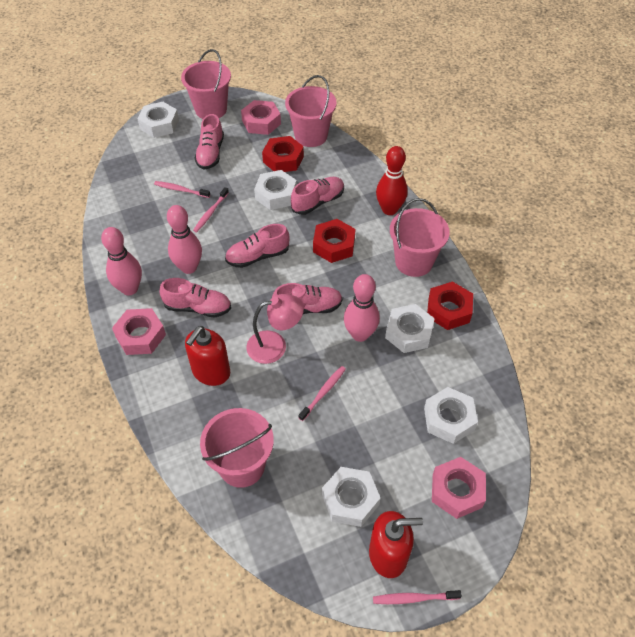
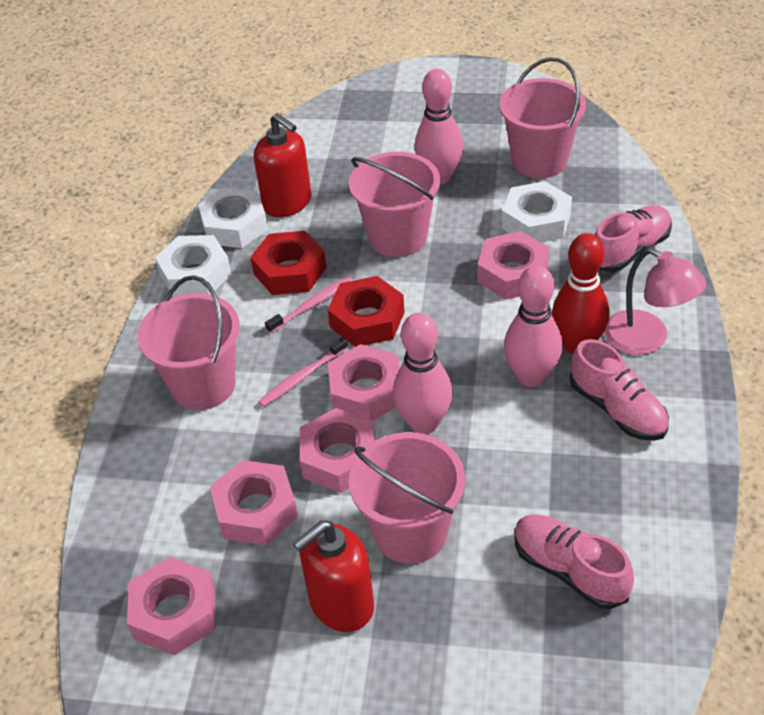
pink nut: 3 -> 5
pink shoe: 5 -> 3
pink toothbrush: 4 -> 2
red nut: 3 -> 2
white nut: 5 -> 3

